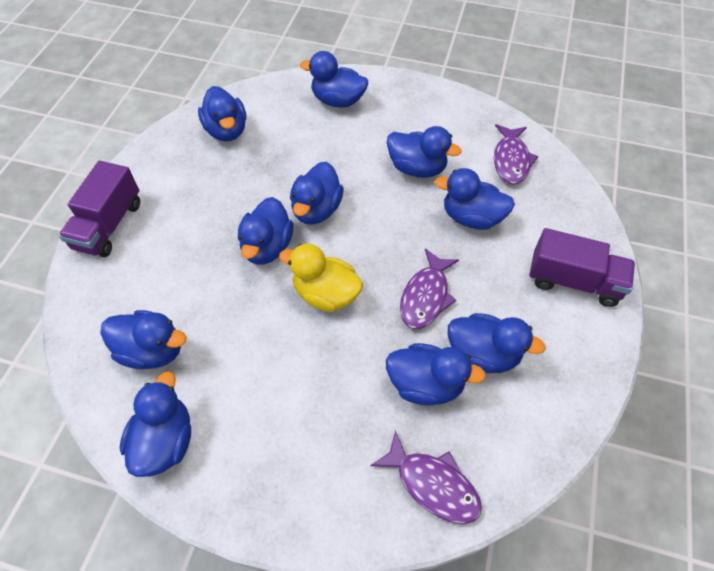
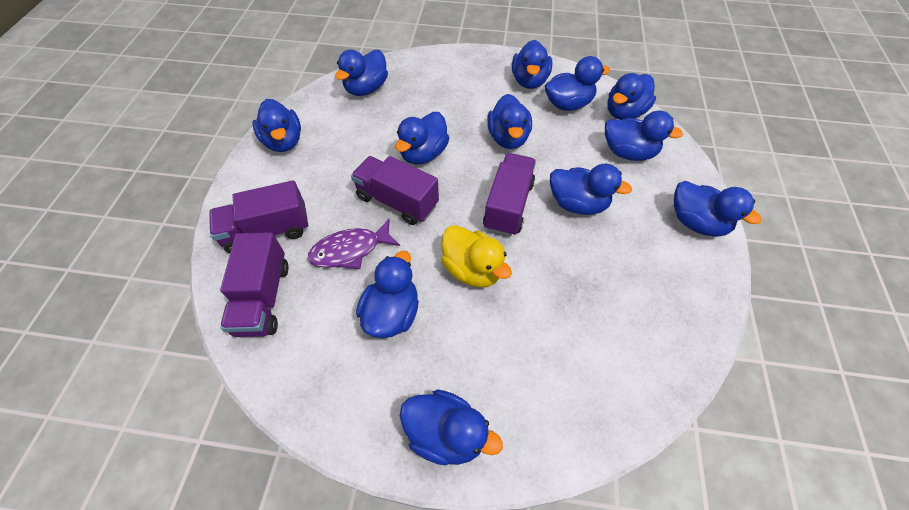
blue duck: 10 -> 12
purple fish: 3 -> 1
purple truck: 2 -> 4

